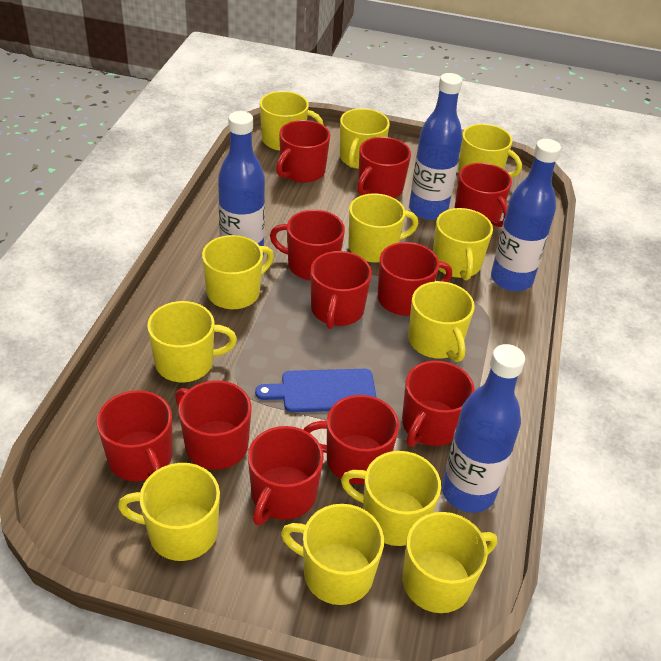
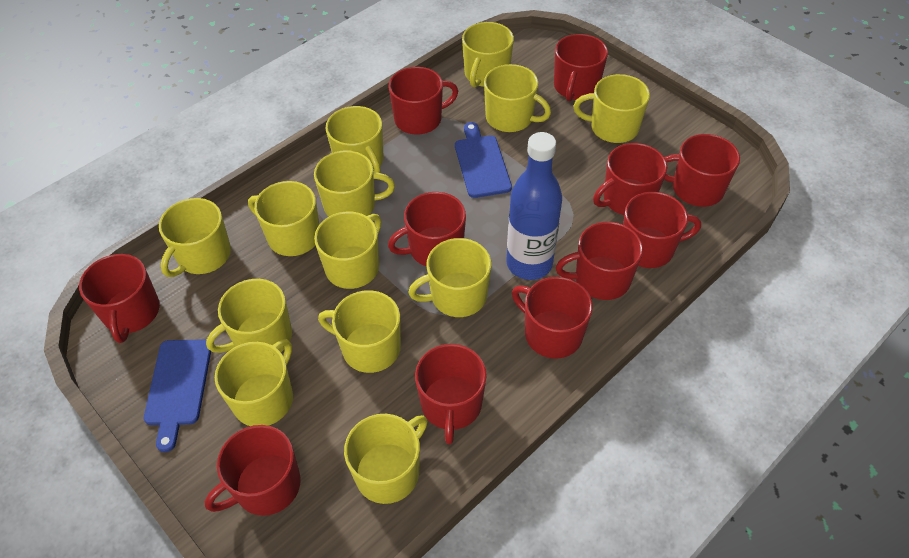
blue bottle: 4 -> 1
blue cutting board: 1 -> 2
yellow mug: 12 -> 13

